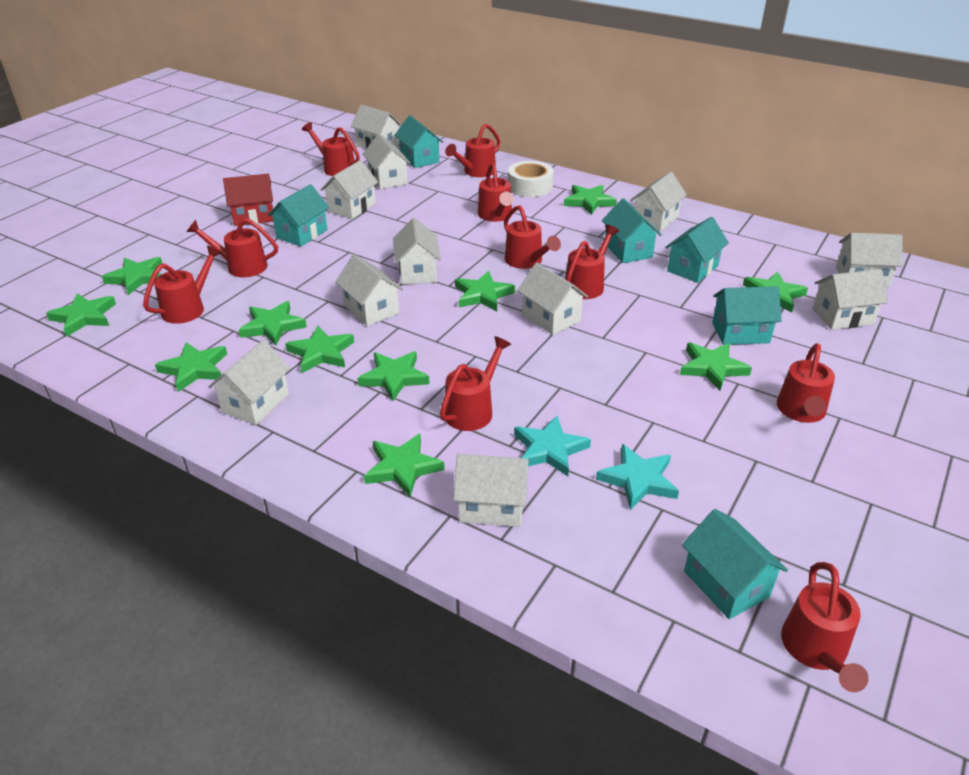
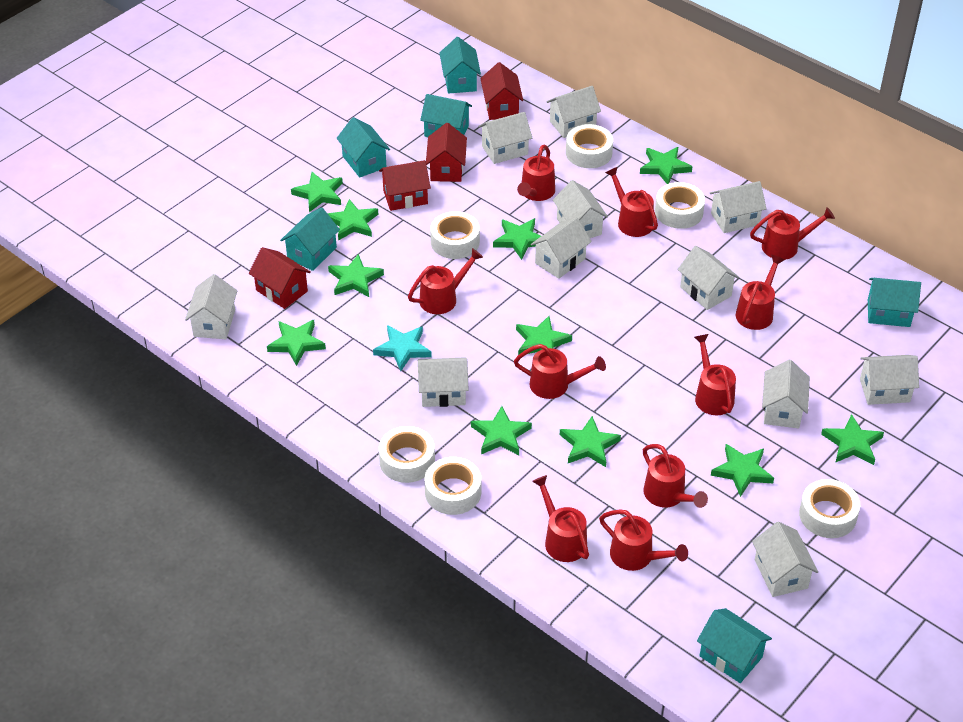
red house: 1 -> 4
turquoise star: 2 -> 1
white tape: 1 -> 6

